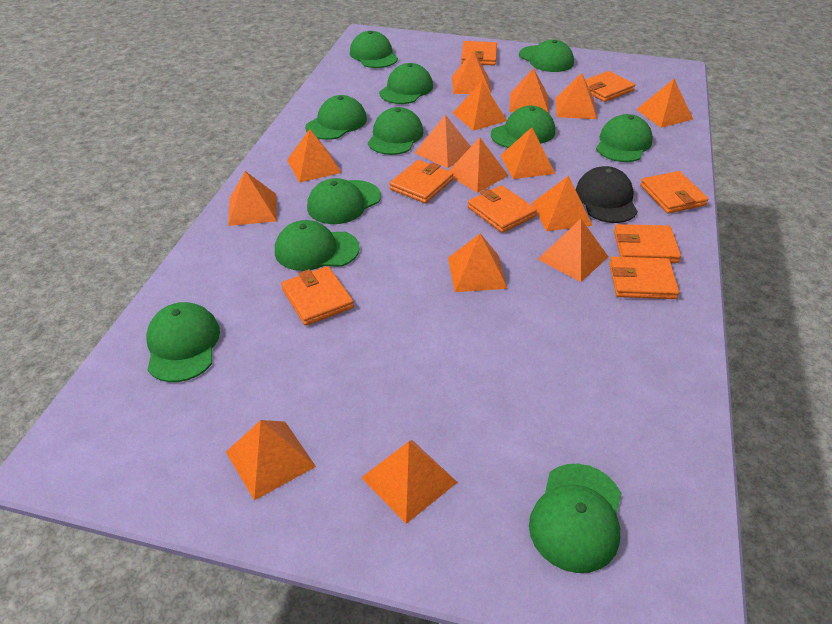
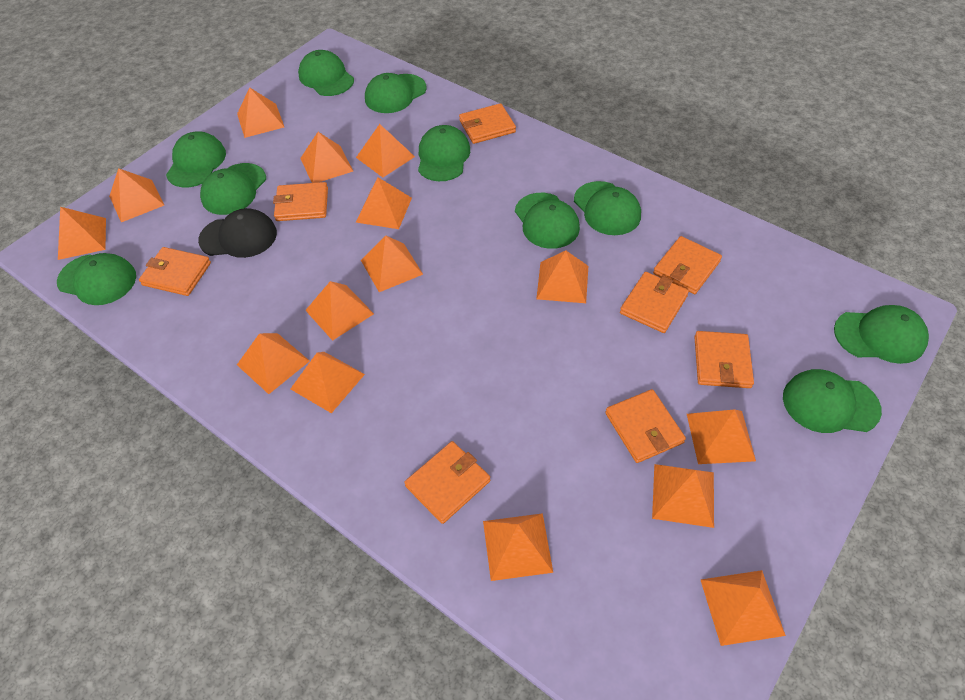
green cap: 11 -> 10

